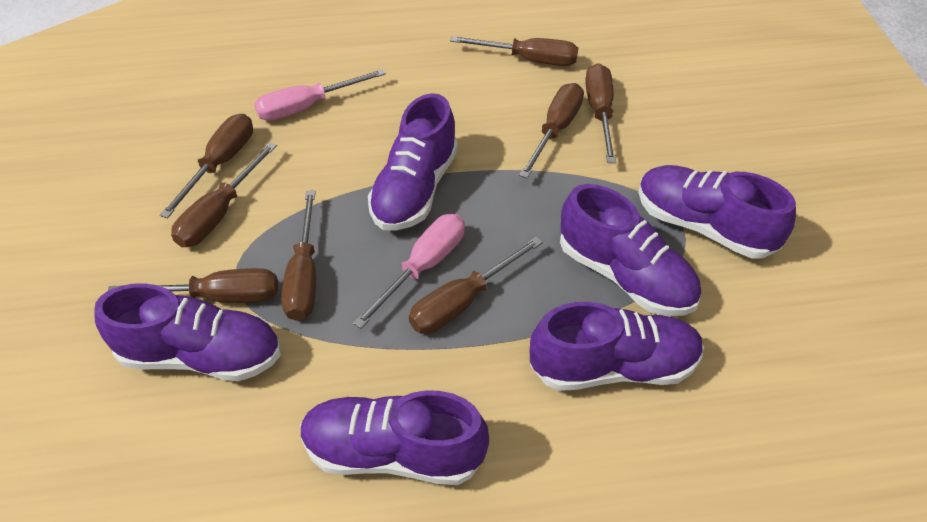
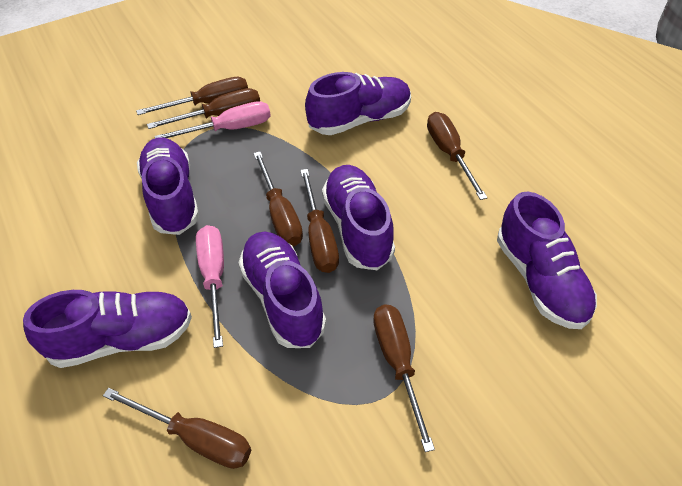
brown screwdriver: 8 -> 7

